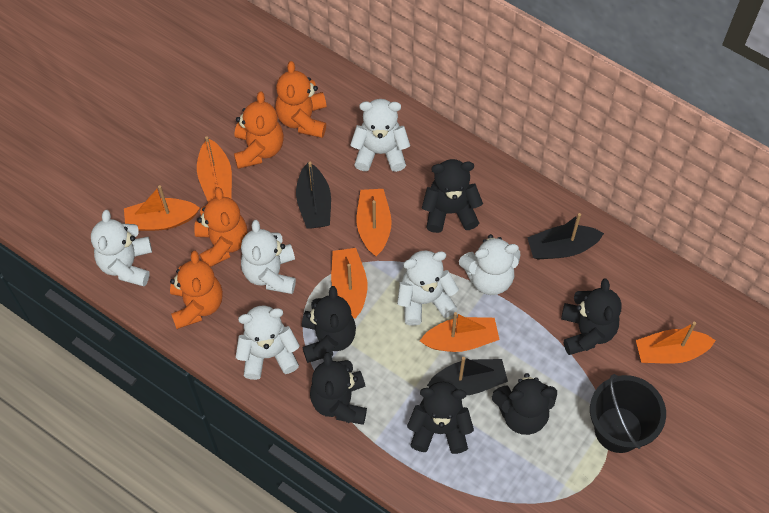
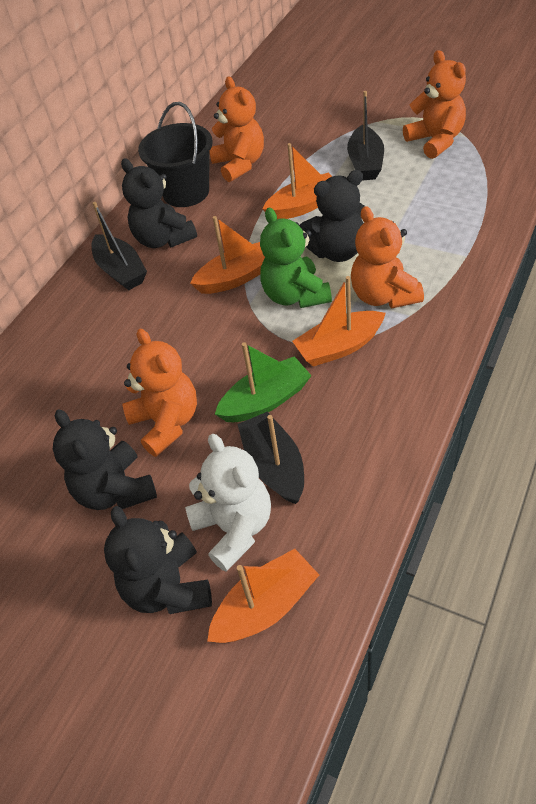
black teddy bear: 6 -> 4
green boat: 0 -> 1
green teddy bear: 0 -> 1
orange boat: 6 -> 4
white teddy bear: 6 -> 1

